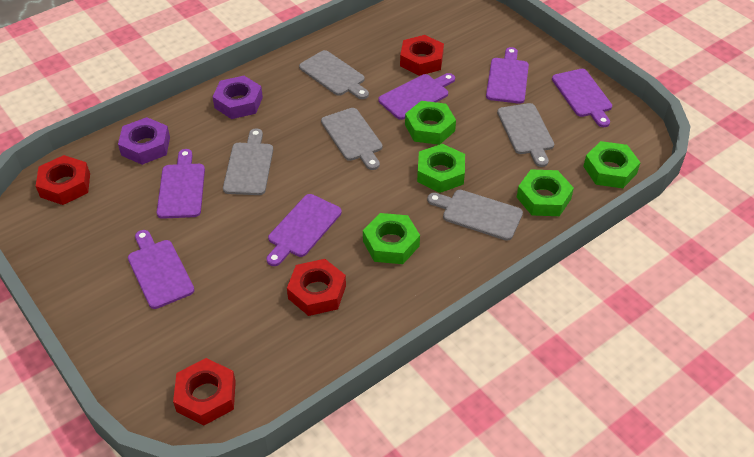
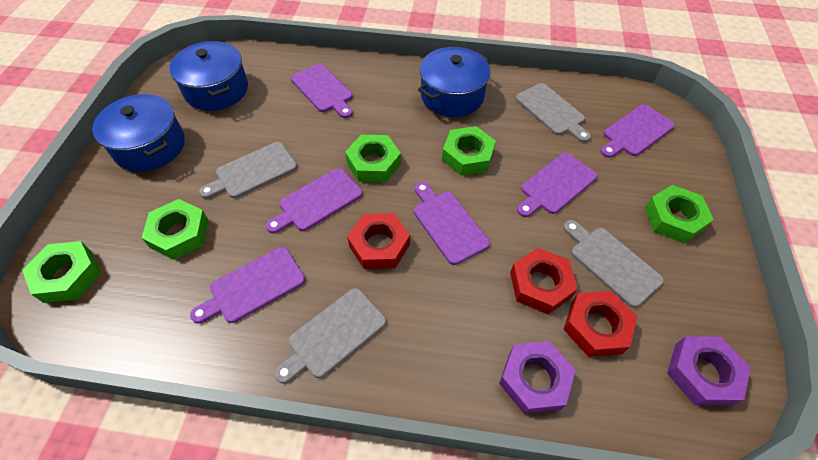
blue pot: 0 -> 3
grey cutting board: 5 -> 4
red nut: 4 -> 3

